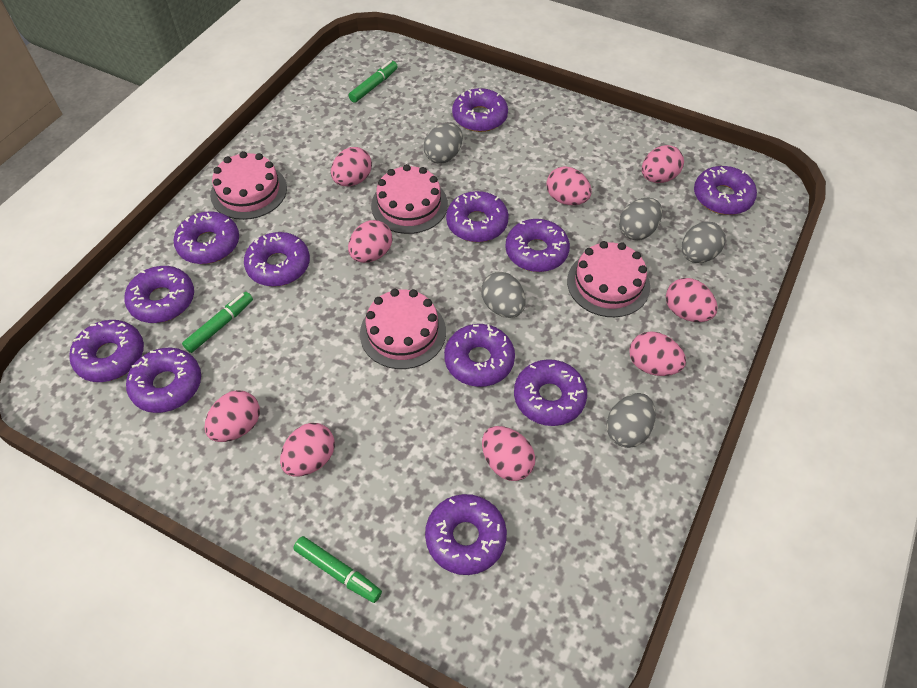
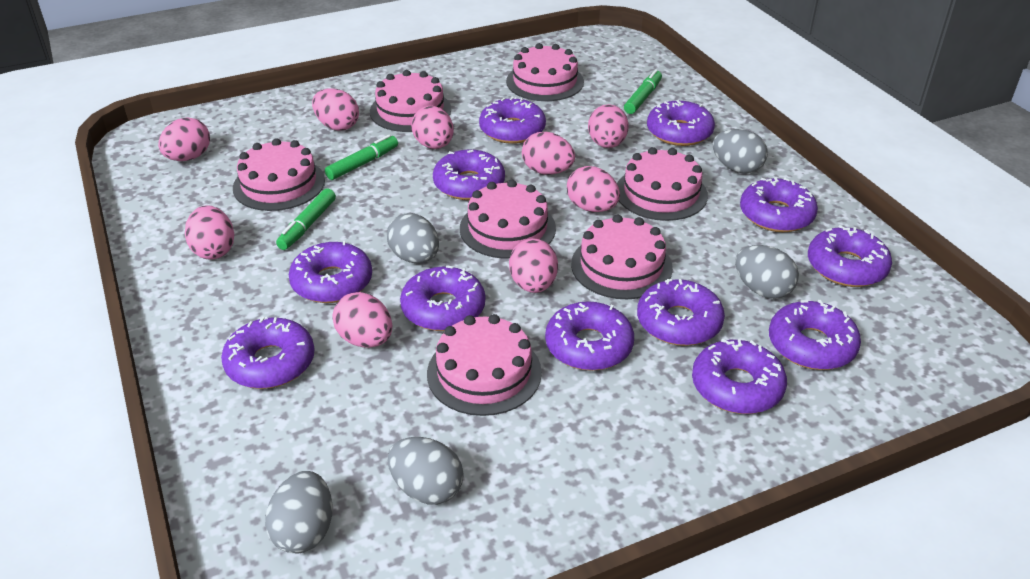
pink cake: 4 -> 7

